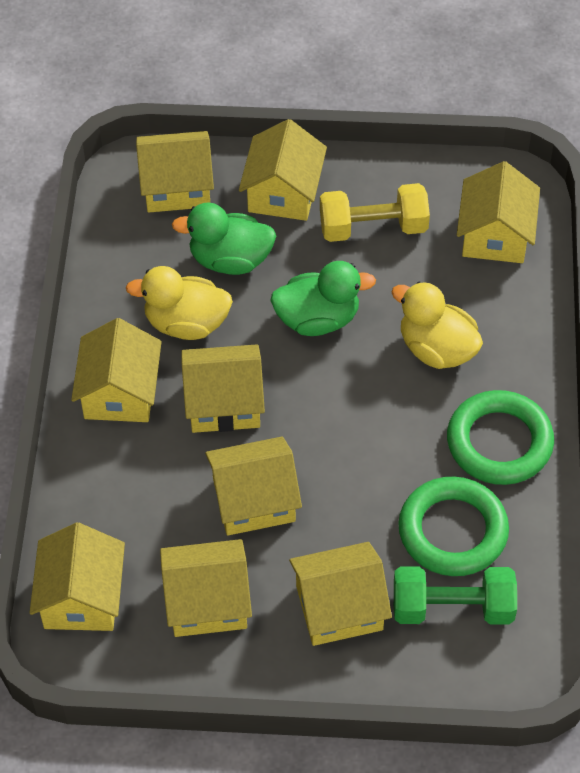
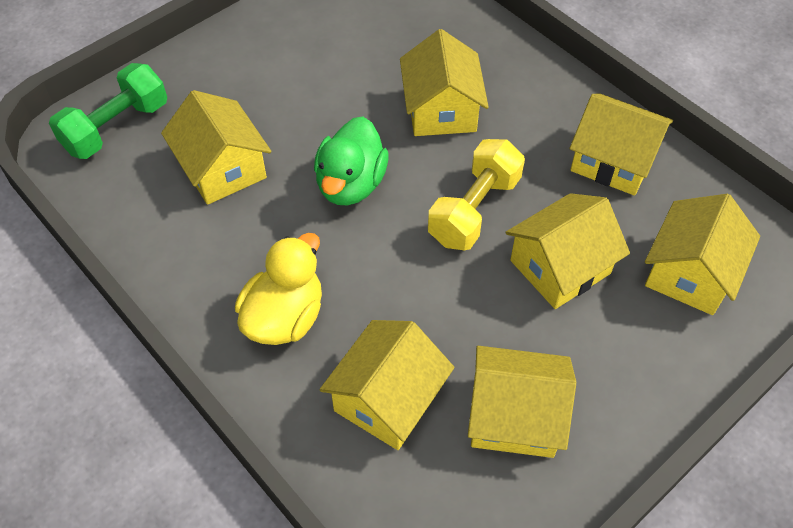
green duck: 2 -> 1
green ring: 2 -> 0
yellow duck: 2 -> 1
yellow house: 9 -> 7

